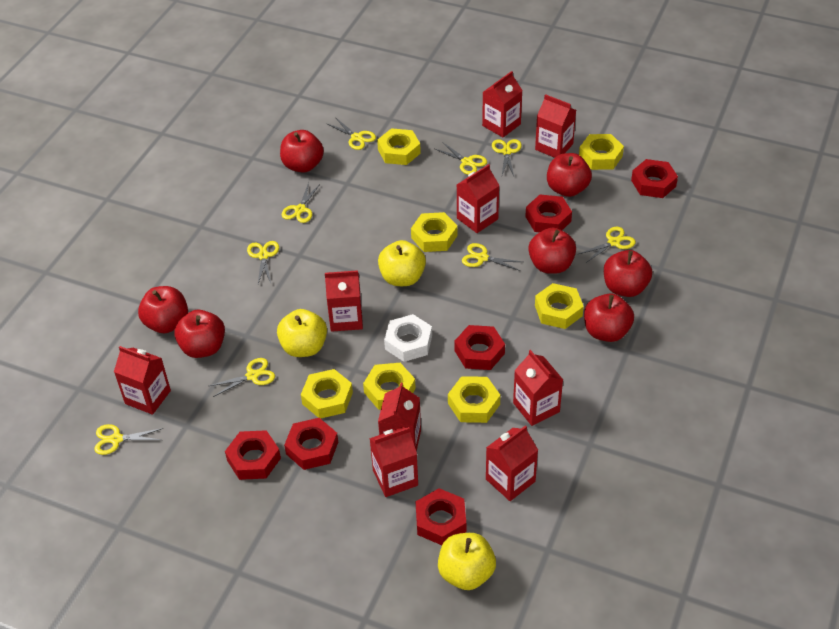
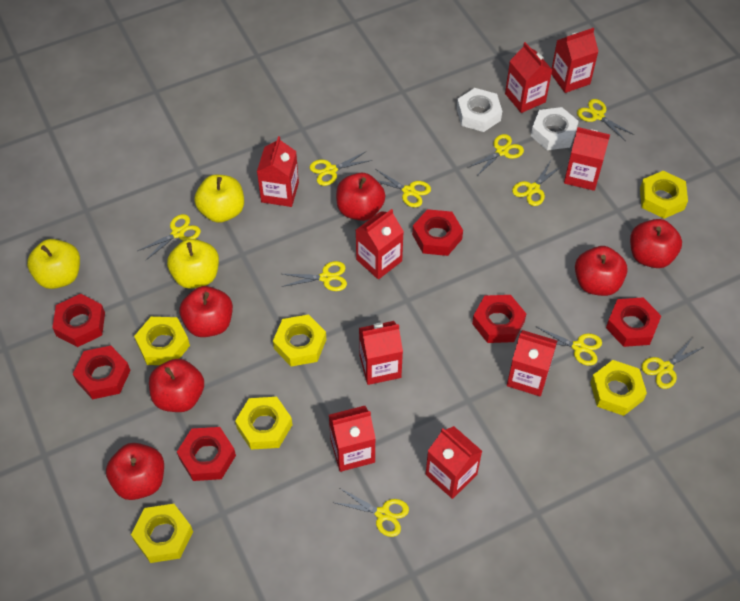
red apple: 7 -> 6
white nut: 1 -> 2
yellow nut: 7 -> 6
yellow scissors: 9 -> 10

